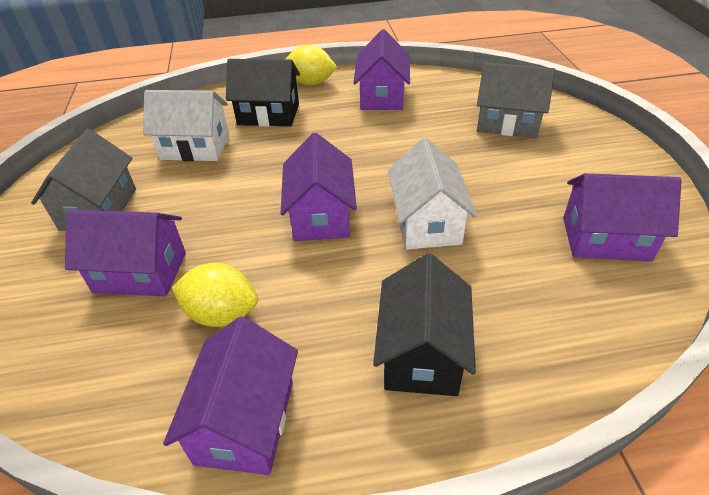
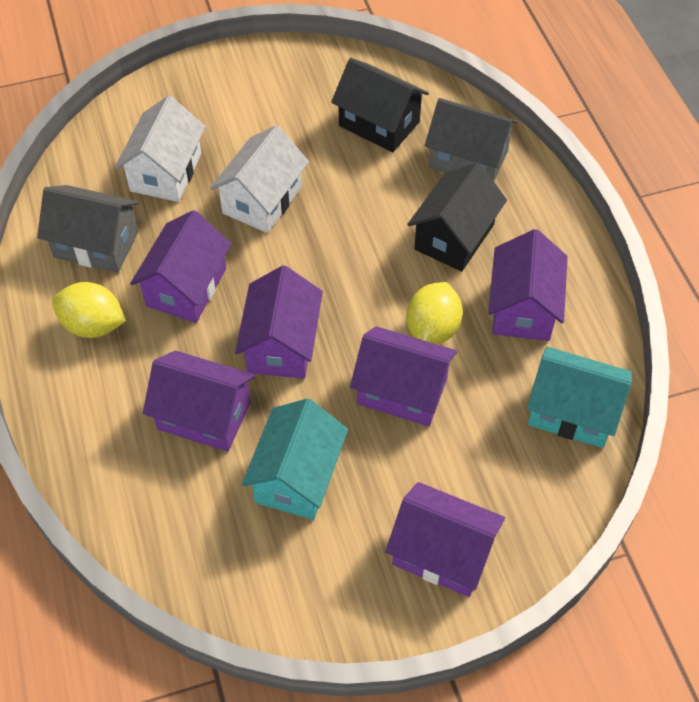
purple house: 5 -> 6
turquoise house: 0 -> 2

